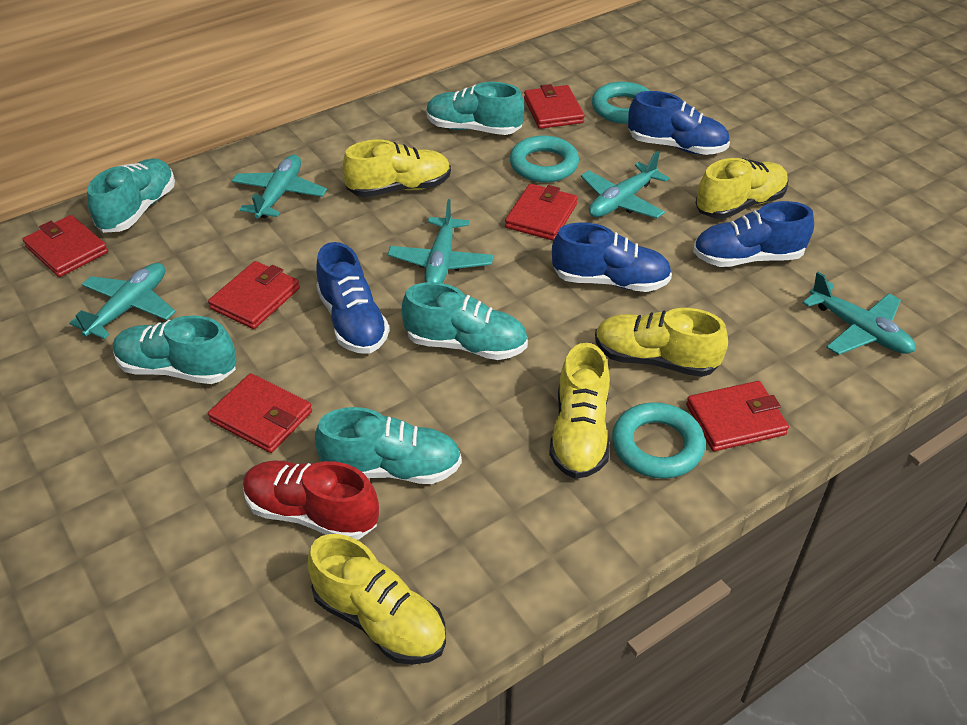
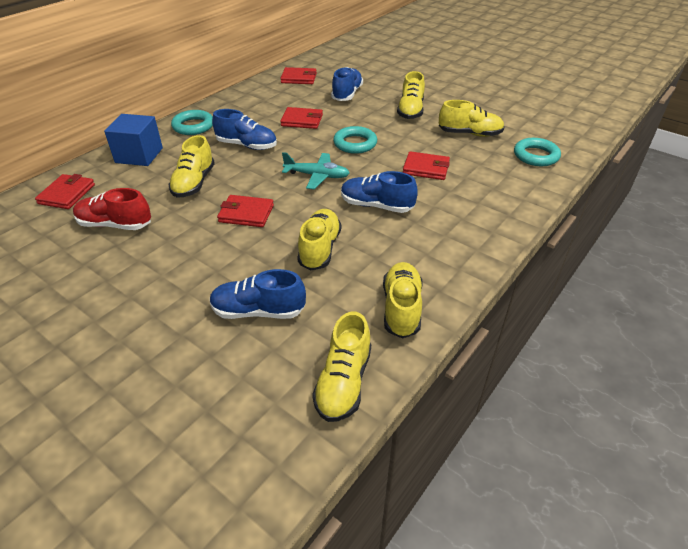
blue cube: 0 -> 1
red wallet: 6 -> 5
turquoise plane: 5 -> 1
turquoise shoe: 5 -> 0
yellow shoe: 5 -> 6

